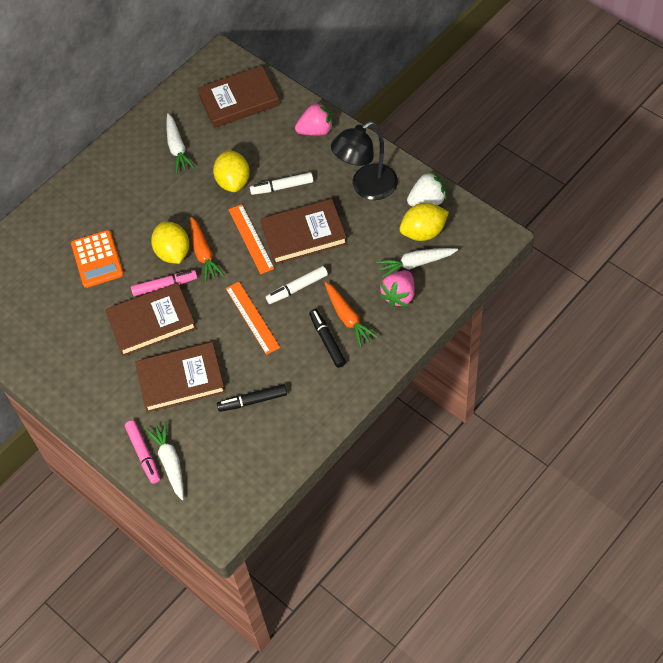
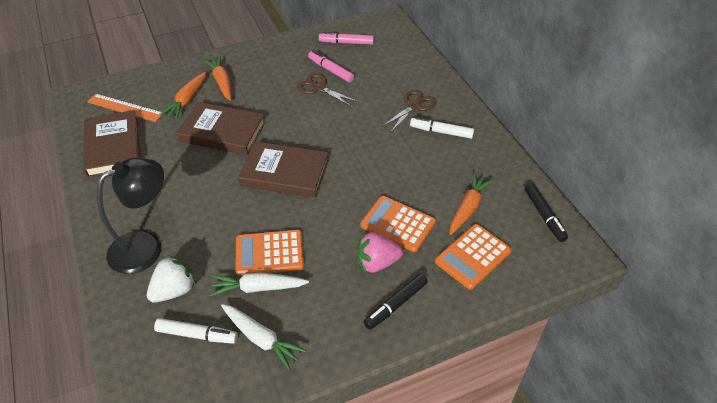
brown book: 4 -> 3
brown scissors: 0 -> 2
orange calculator: 1 -> 3
orange carrot: 2 -> 3
orange ruler: 2 -> 1
pink strawberry: 2 -> 1
white carrot: 3 -> 2
yellow lemon: 3 -> 0

